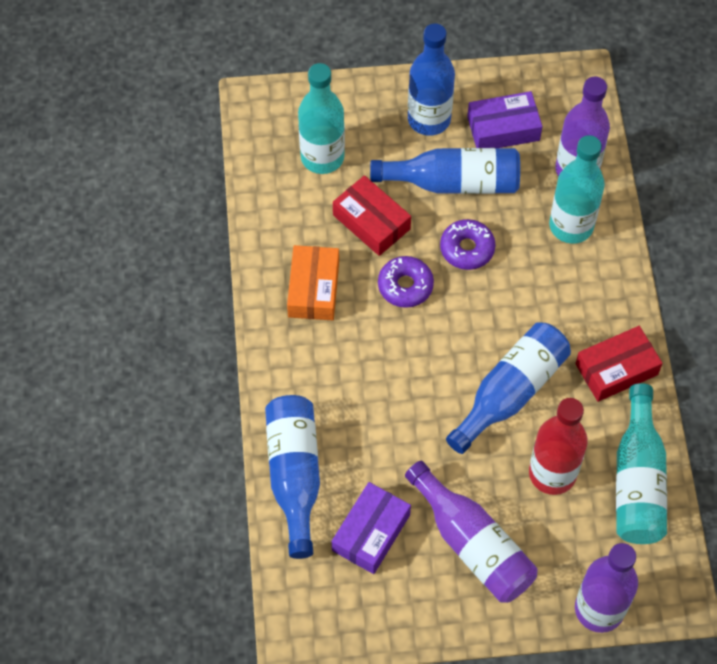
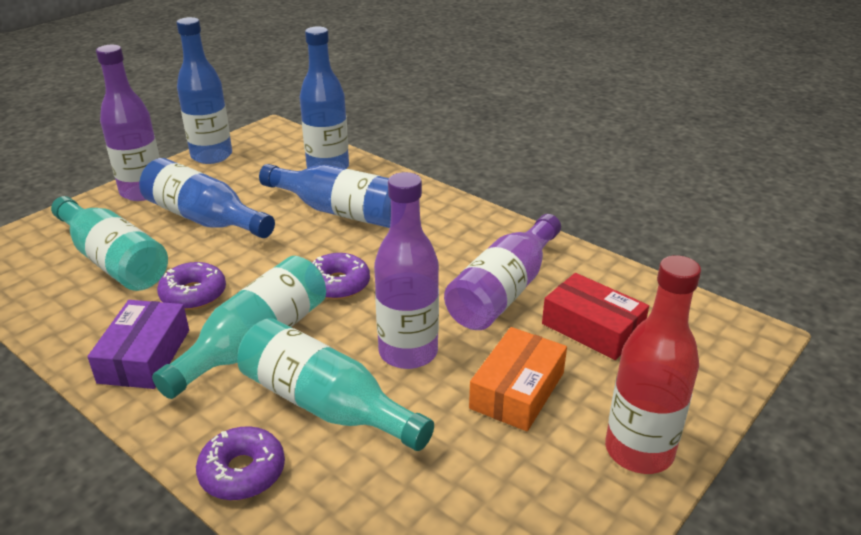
purple box: 2 -> 1
purple donut: 2 -> 3
red box: 2 -> 1

